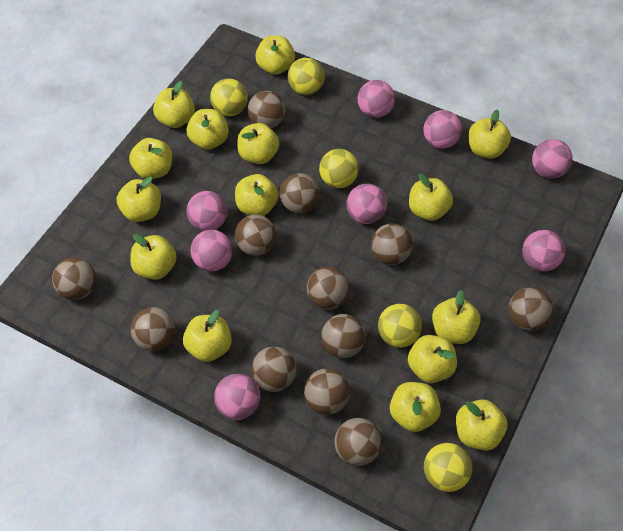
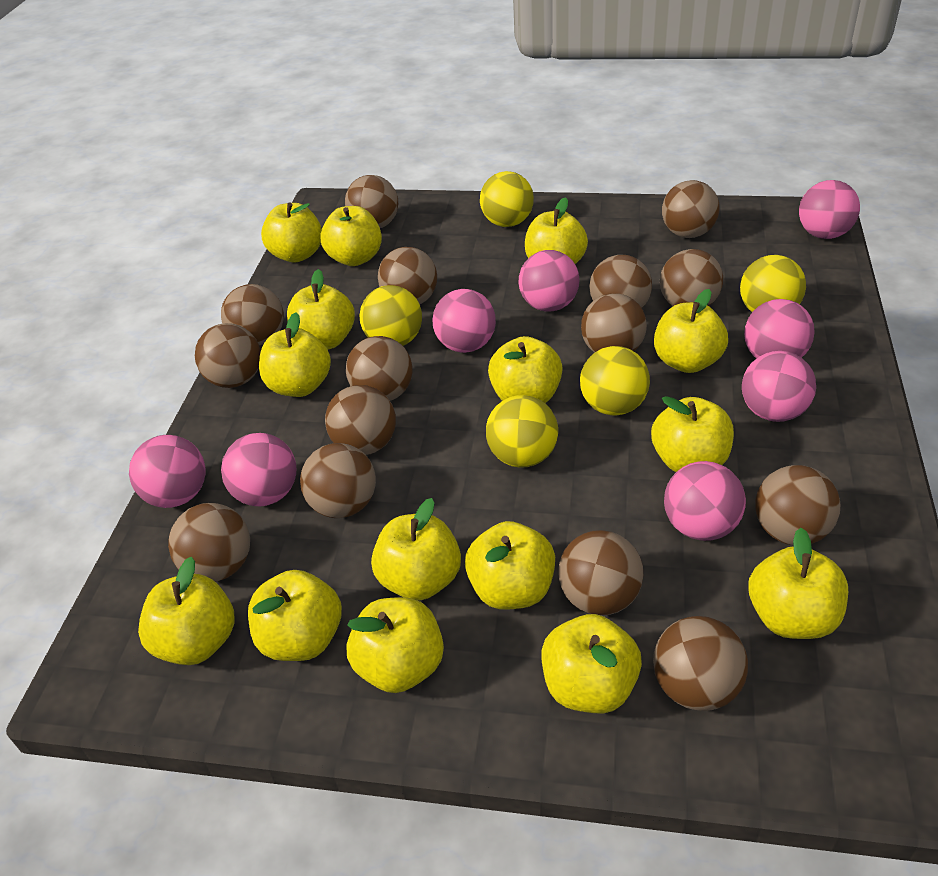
brown ball: 12 -> 15

